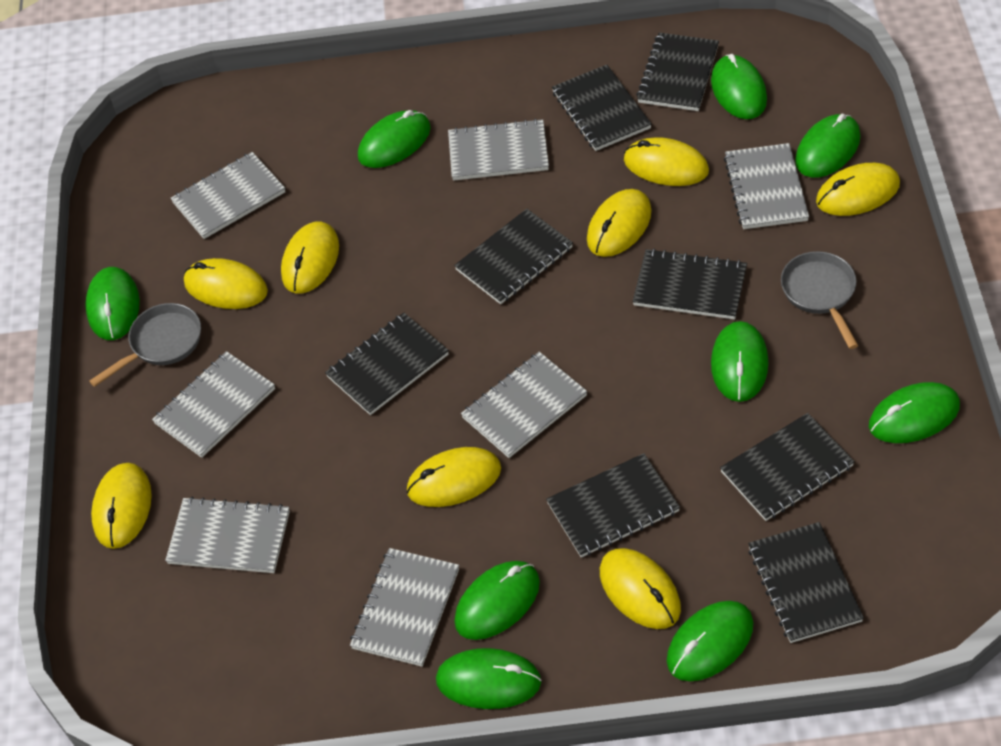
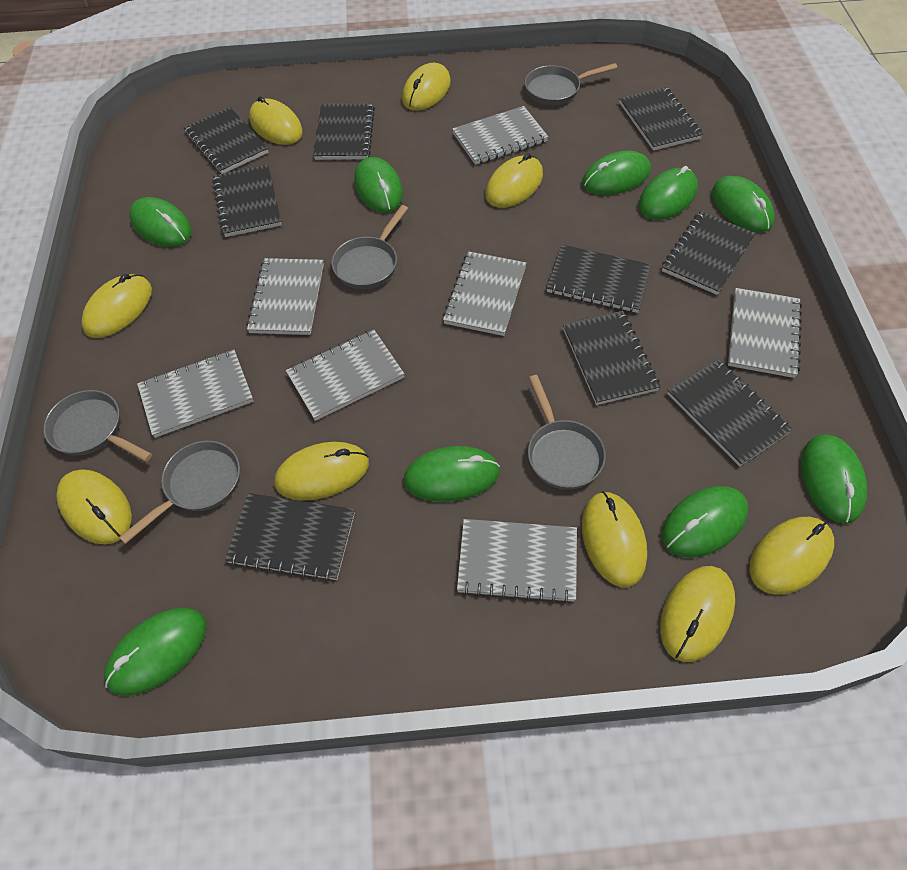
black notebook: 8 -> 9
grey pan: 2 -> 5
yellow mouse: 8 -> 9

